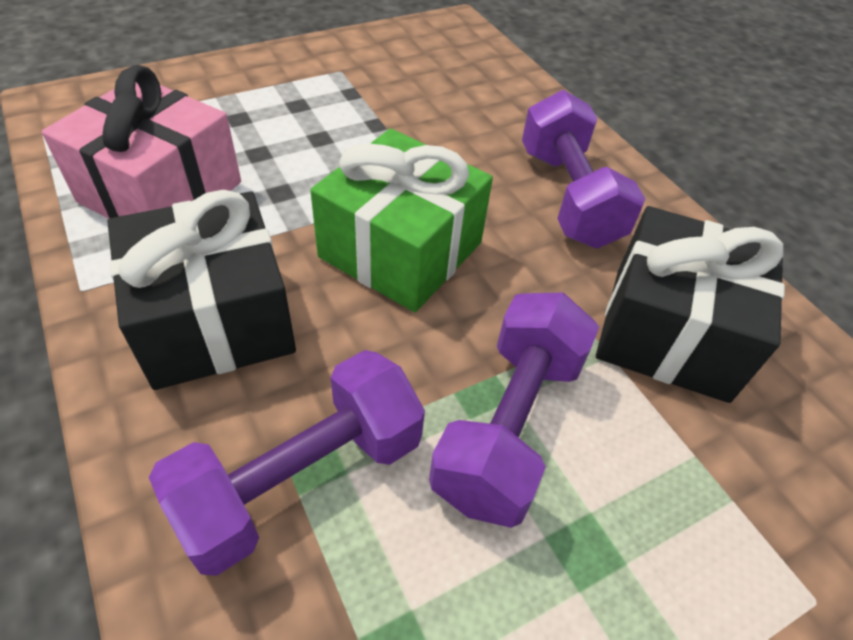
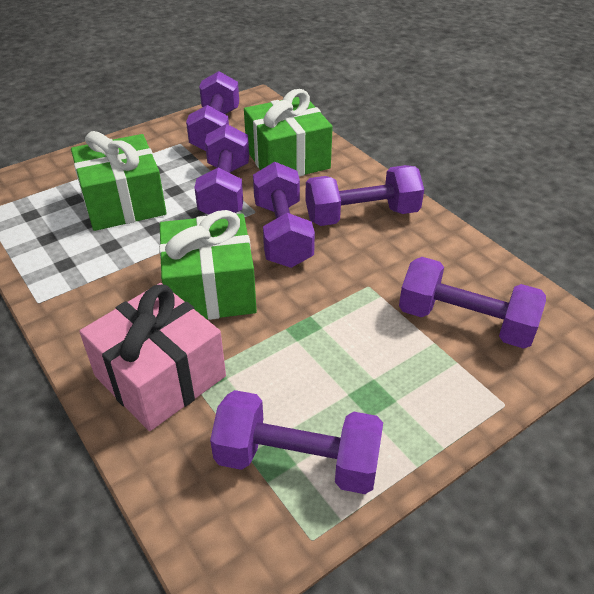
black gift: 2 -> 0
green gift: 1 -> 3
purple dumbbell: 3 -> 6

